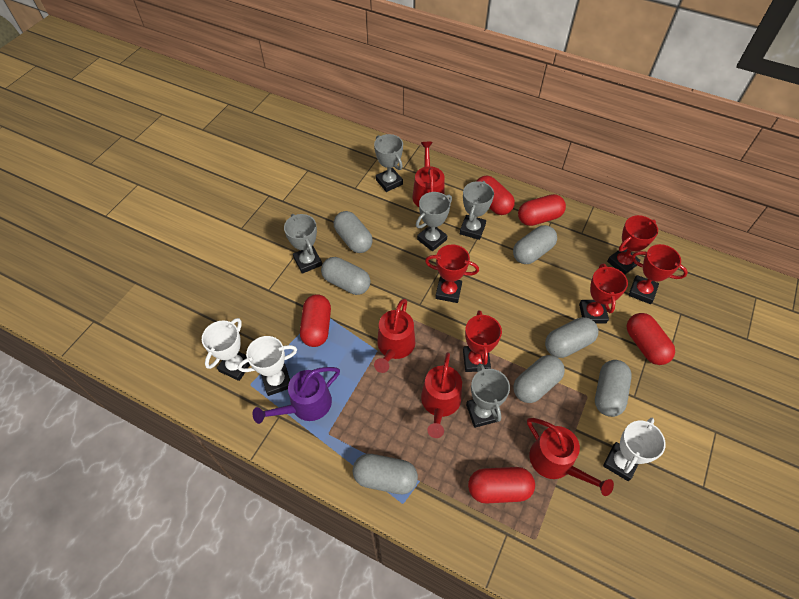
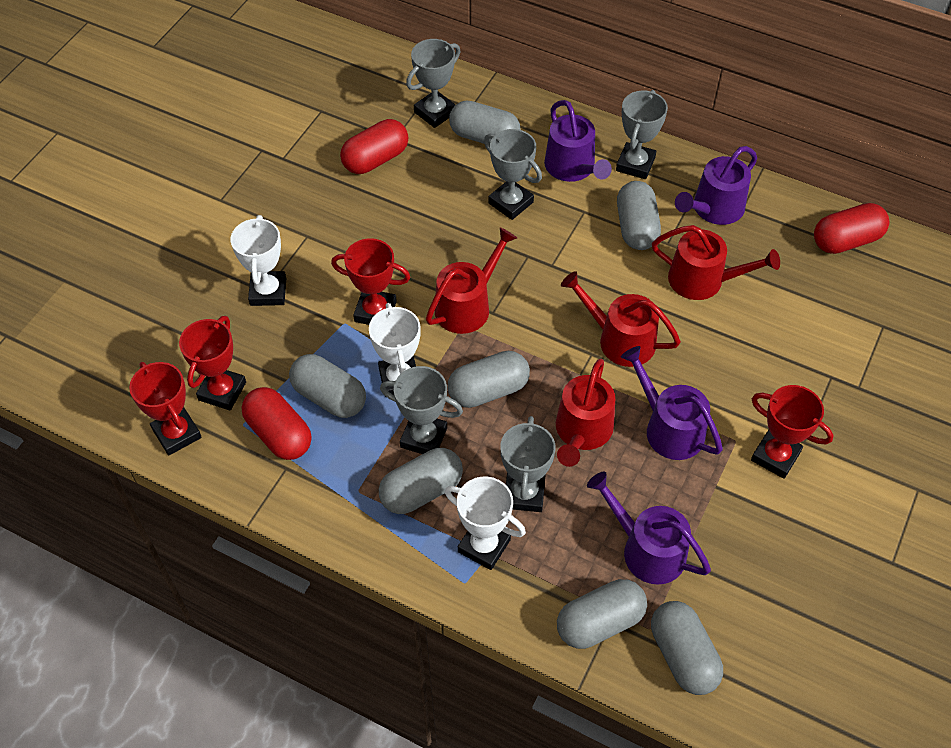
purple watering can: 1 -> 4
red capsule: 5 -> 3
red trophy: 5 -> 4

